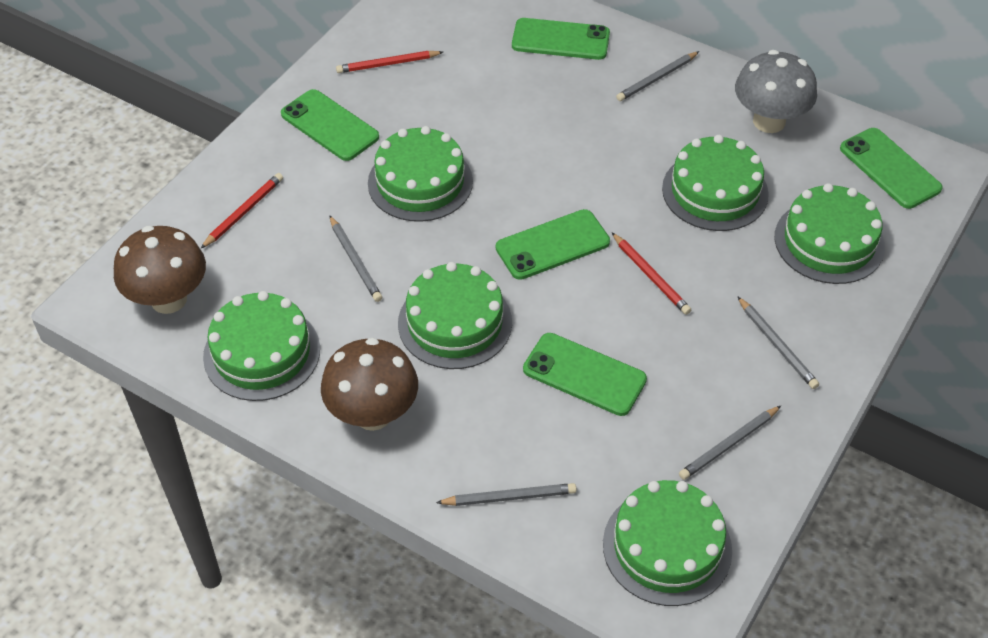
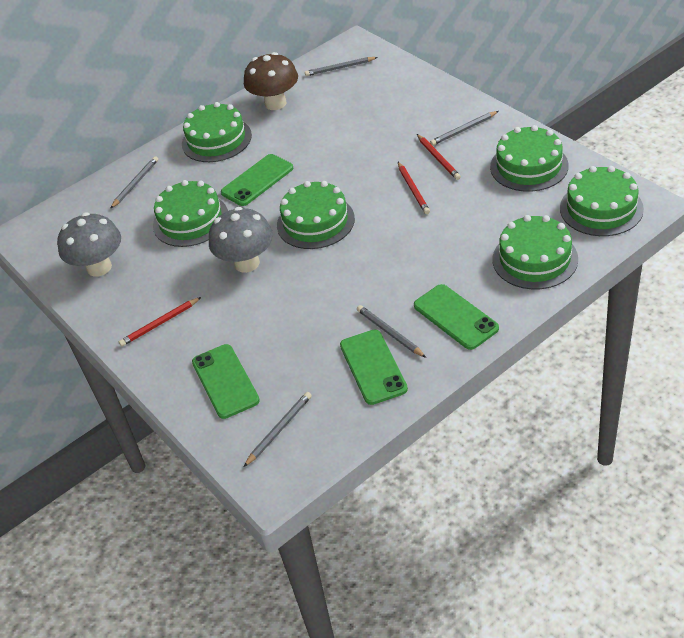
brown mushroom: 2 -> 1
green phone: 5 -> 4
grey mushroom: 1 -> 2

